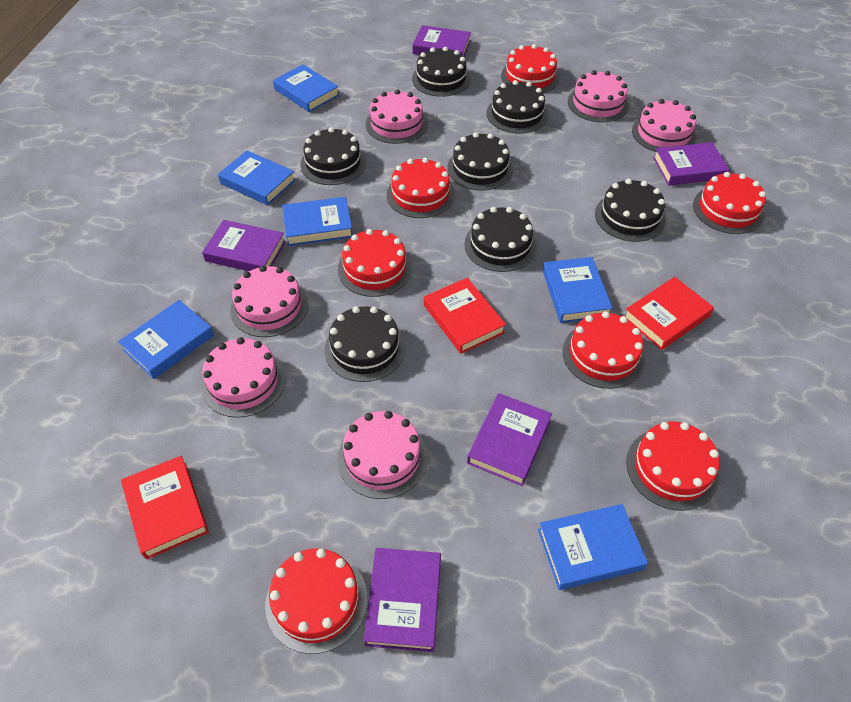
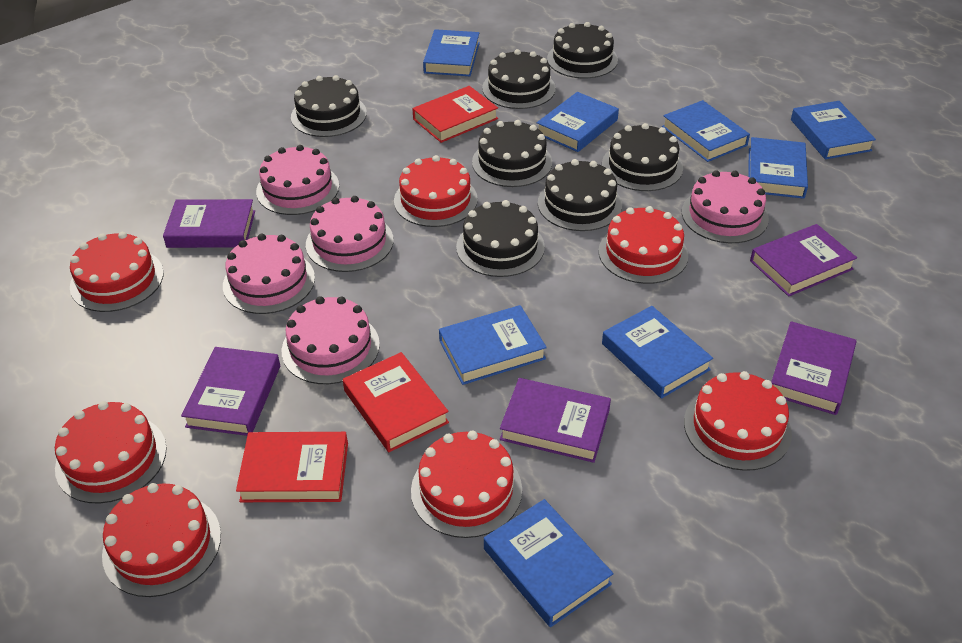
blue book: 6 -> 8
pink cake: 6 -> 5

